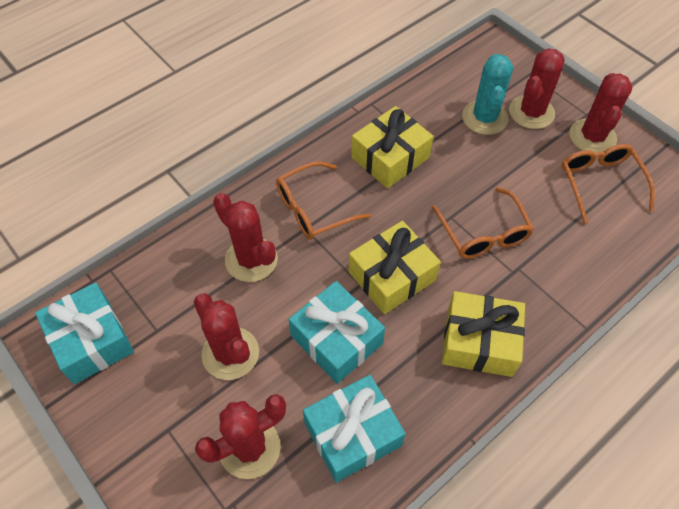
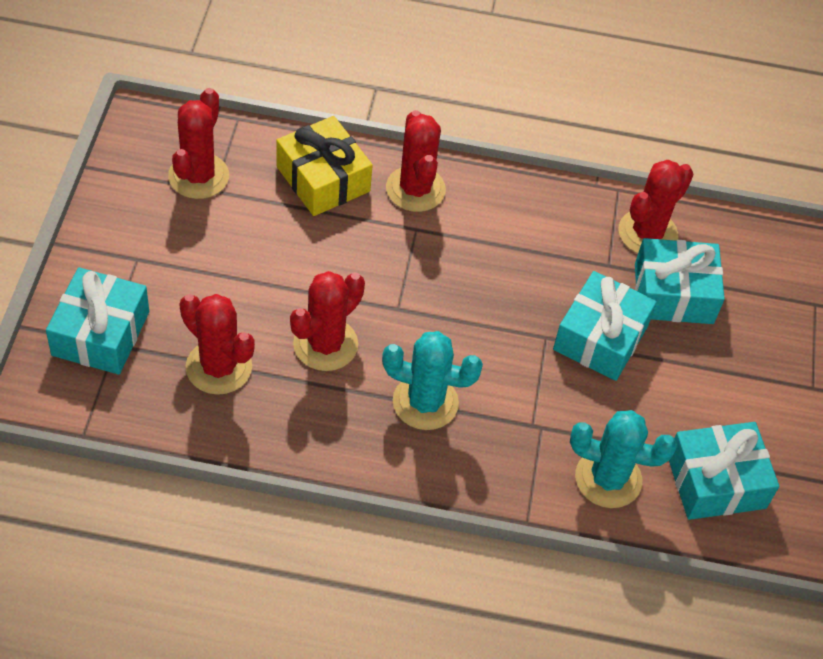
orange glasses: 3 -> 0
turquoise cactus: 1 -> 2
turquoise gift: 3 -> 4
yellow gift: 3 -> 1

